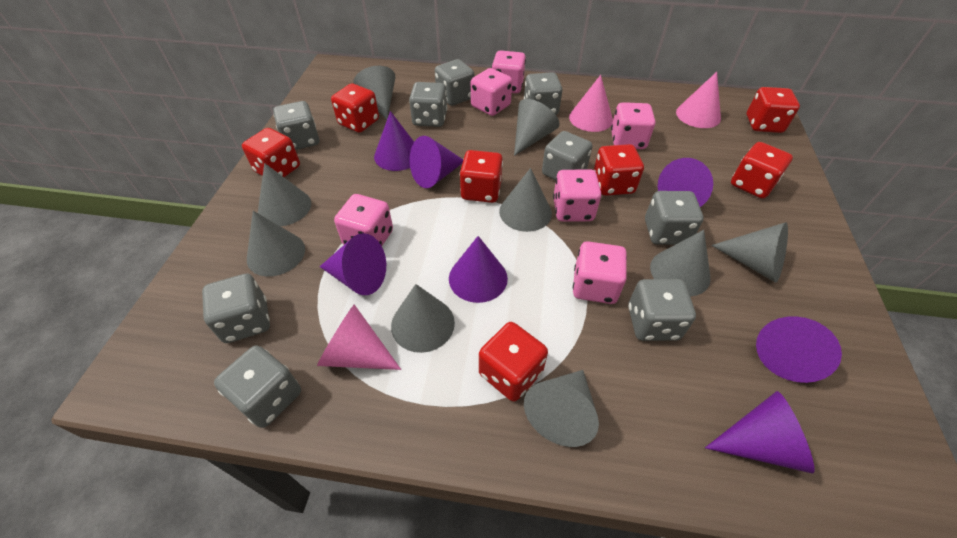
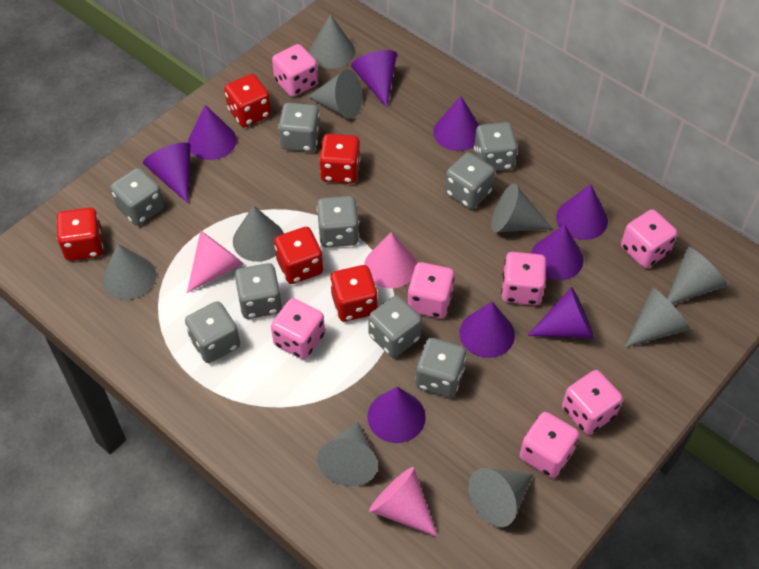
pink dice: 6 -> 7
purple cone: 7 -> 9
red dice: 7 -> 5

